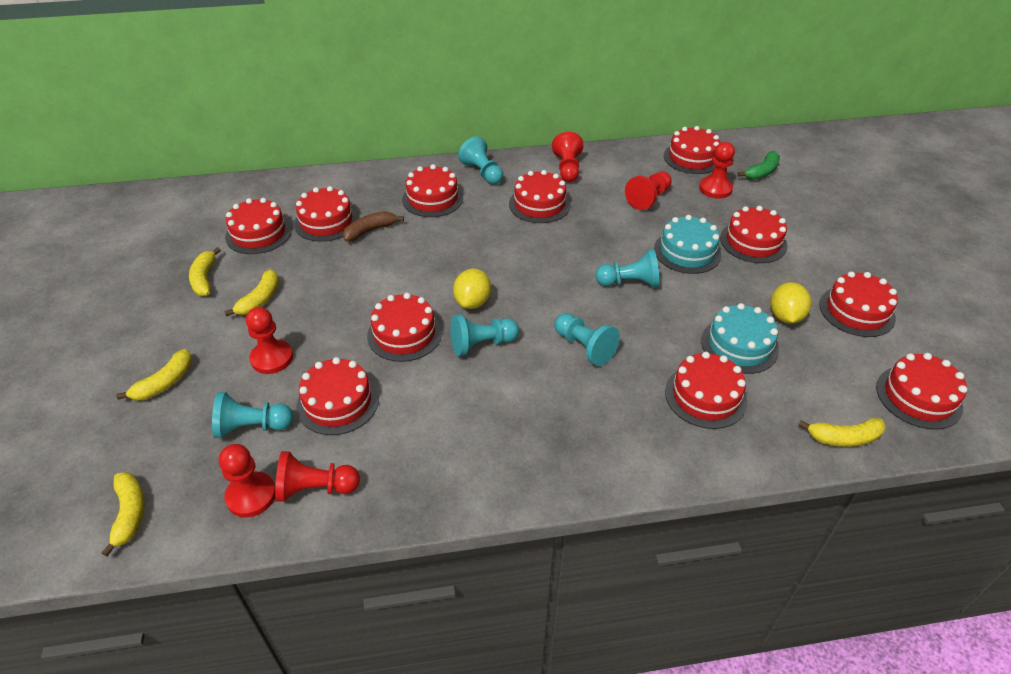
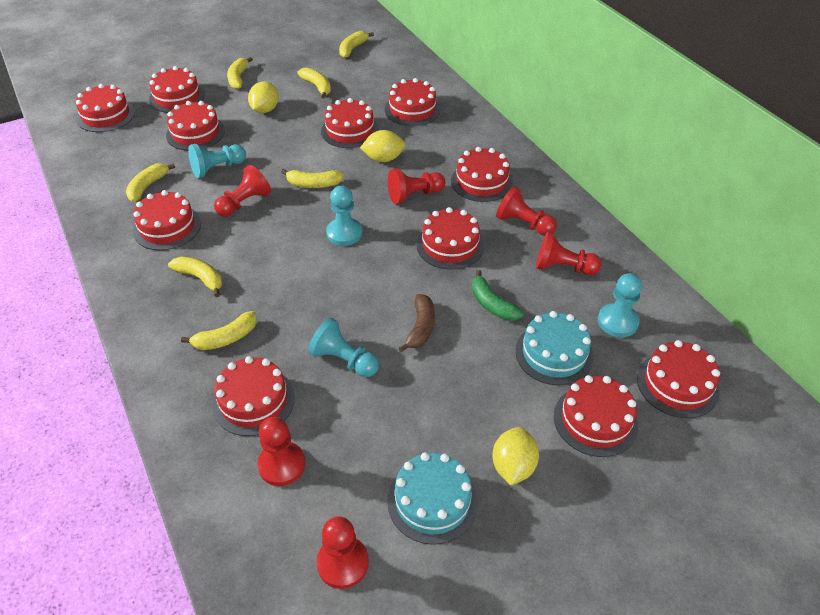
turquoise pawn: 5 -> 4
yellow banana: 5 -> 7
yellow lemon: 2 -> 3

